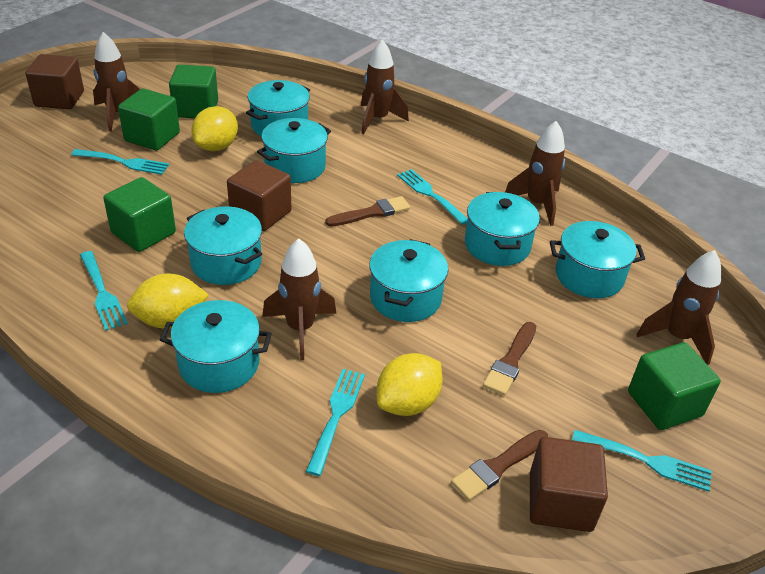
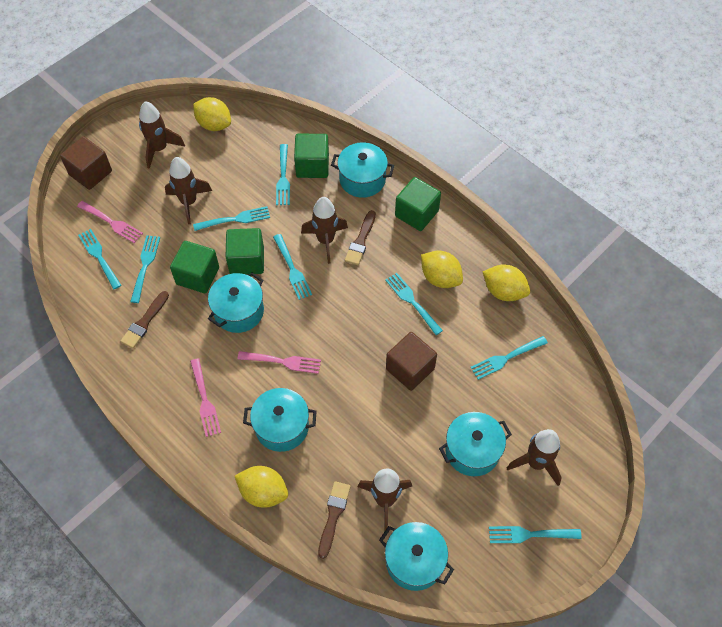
brown cube: 3 -> 2
pink fork: 0 -> 3
turquoise fork: 5 -> 8
turquoise pot: 7 -> 5
yellow lemon: 3 -> 4

